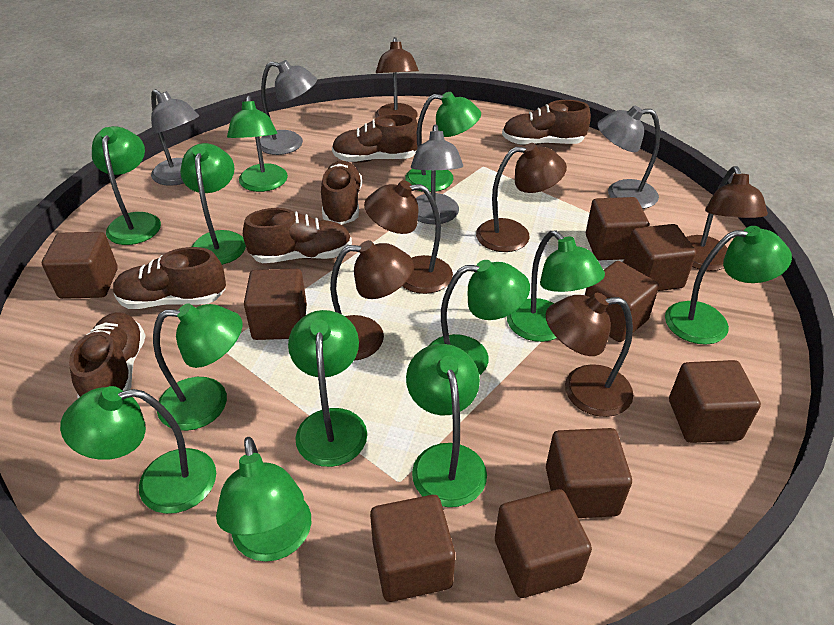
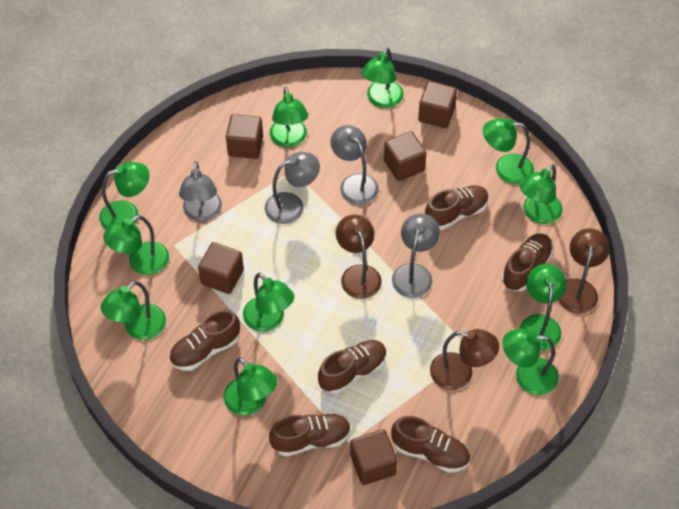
brown cube: 9 -> 5
brown lamp: 6 -> 3
green lamp: 12 -> 11

